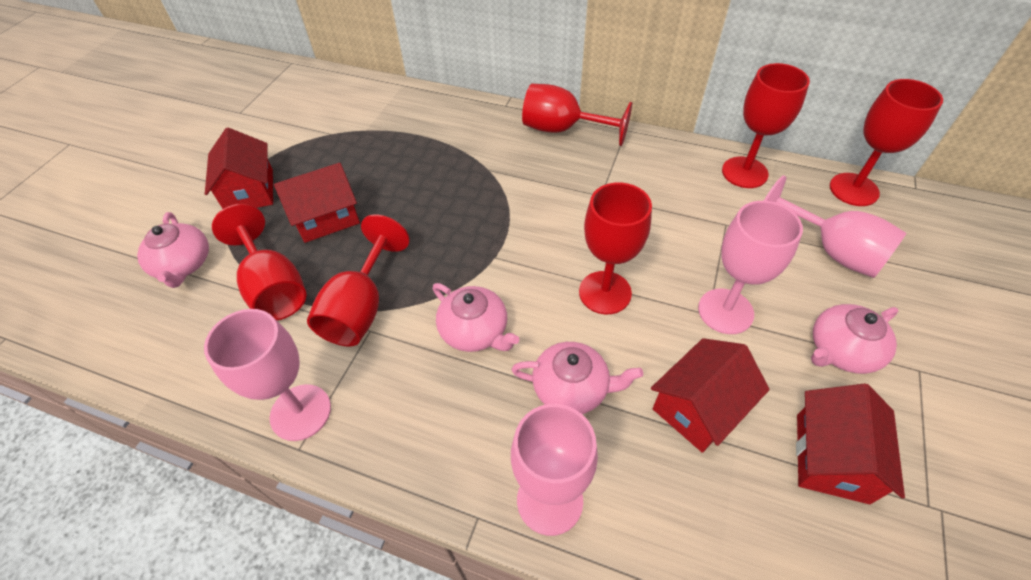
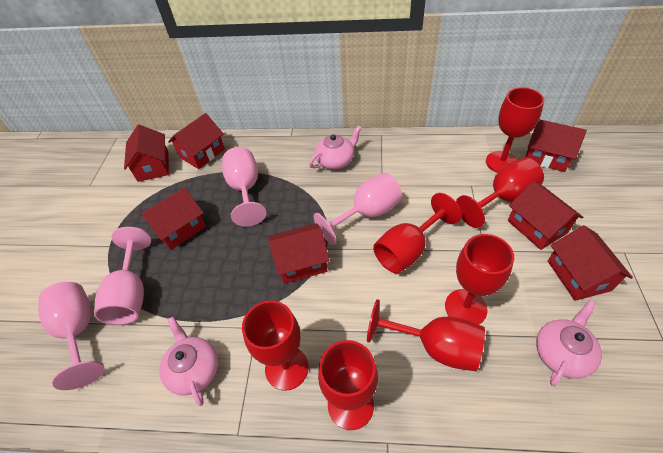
pink teapot: 4 -> 3
red goblet: 6 -> 7
red house: 4 -> 7

